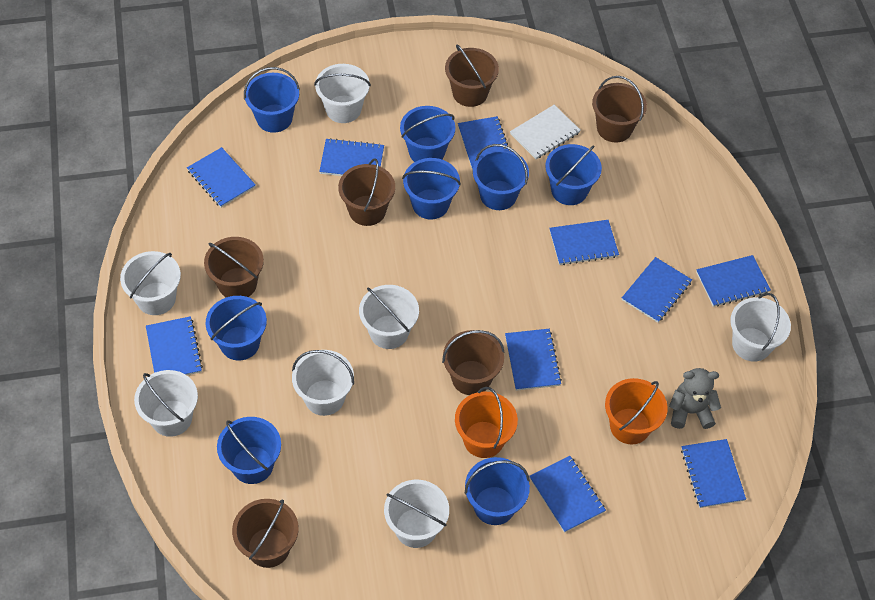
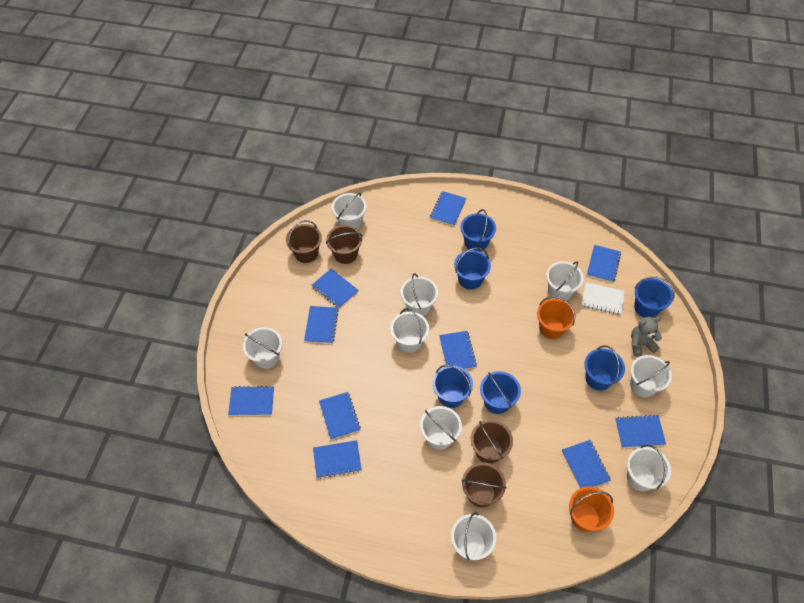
blue bucket: 8 -> 6
brown bucket: 6 -> 4
white bucket: 7 -> 9

